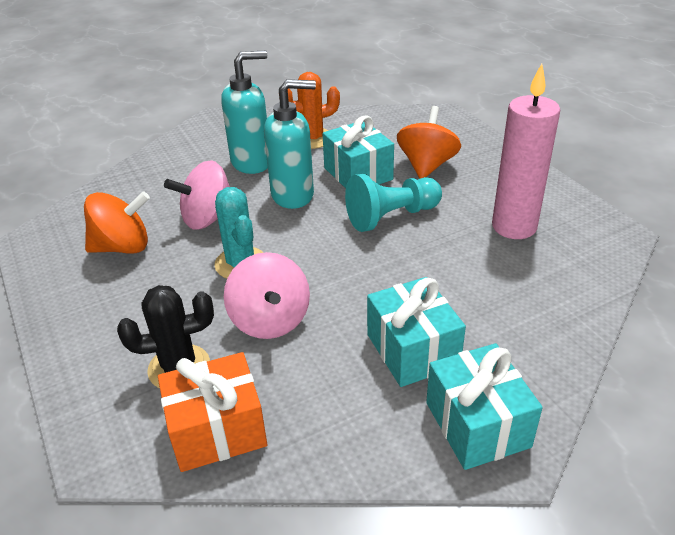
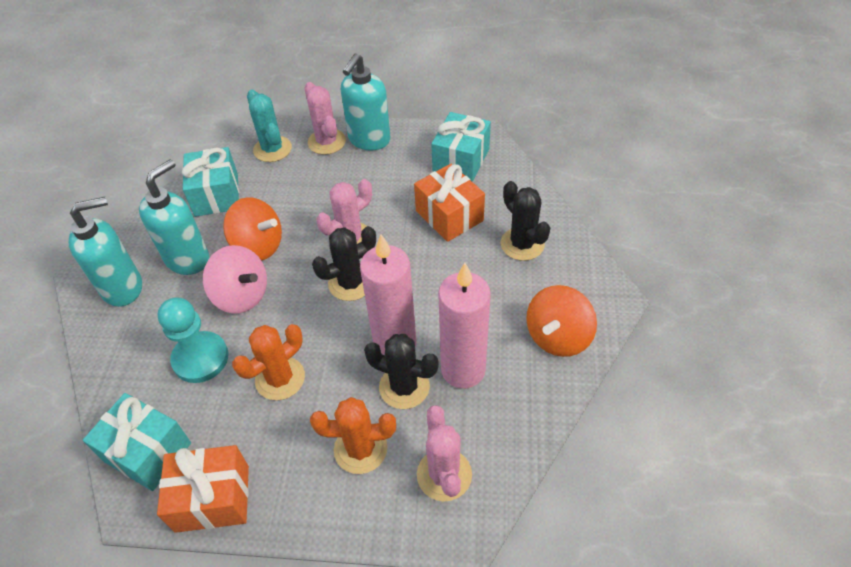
black cactus: 1 -> 3
orange cactus: 1 -> 2
orange gift: 1 -> 2
pink cactus: 0 -> 3
pink candle: 1 -> 2
pink spinning top: 2 -> 1
turquoise soap dispenser: 2 -> 3

